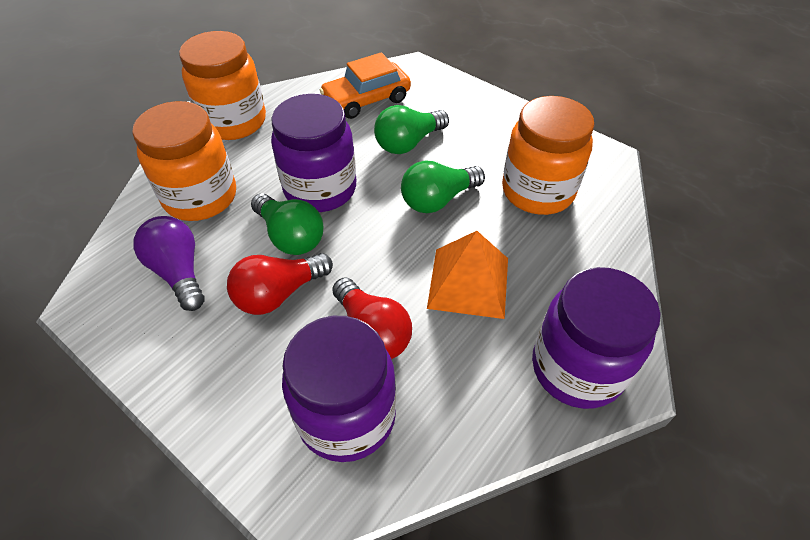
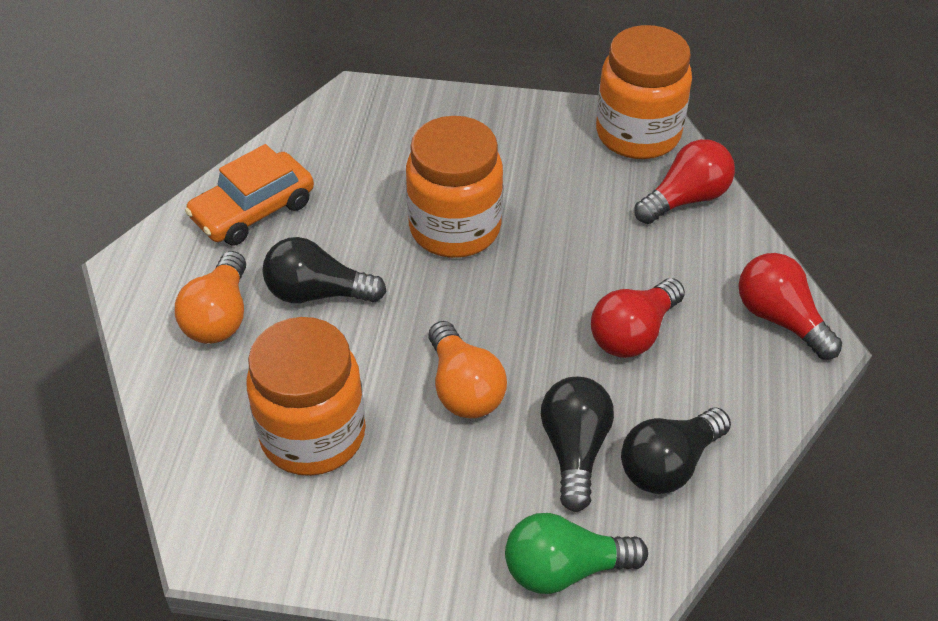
black light bulb: 0 -> 3
green light bulb: 3 -> 1
orange light bulb: 0 -> 2
orange pyramid: 1 -> 0
purple jar: 3 -> 0
purple light bulb: 1 -> 0
red light bulb: 2 -> 3

